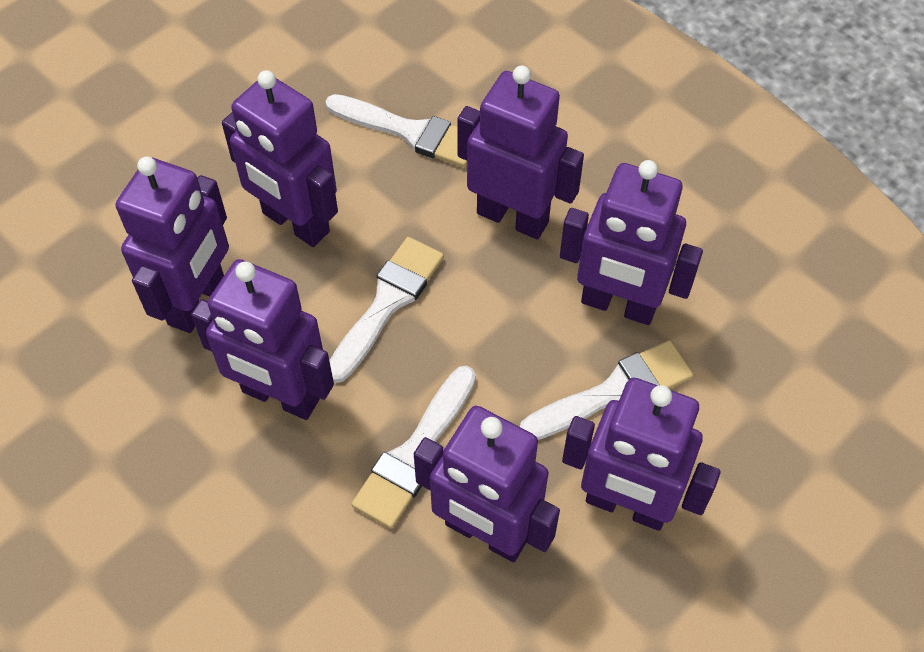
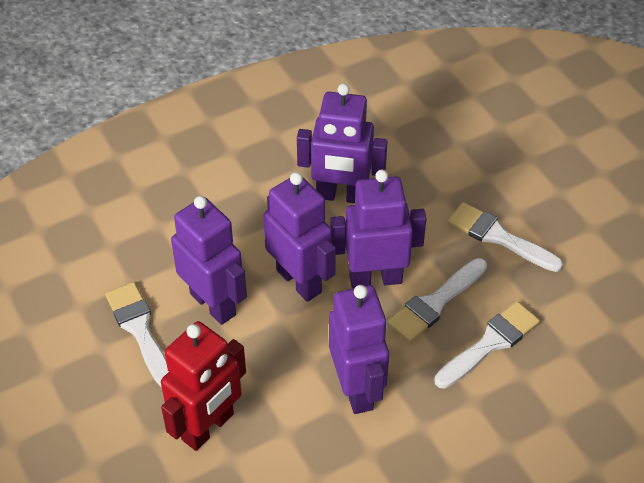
purple robot: 7 -> 5
red robot: 0 -> 1

